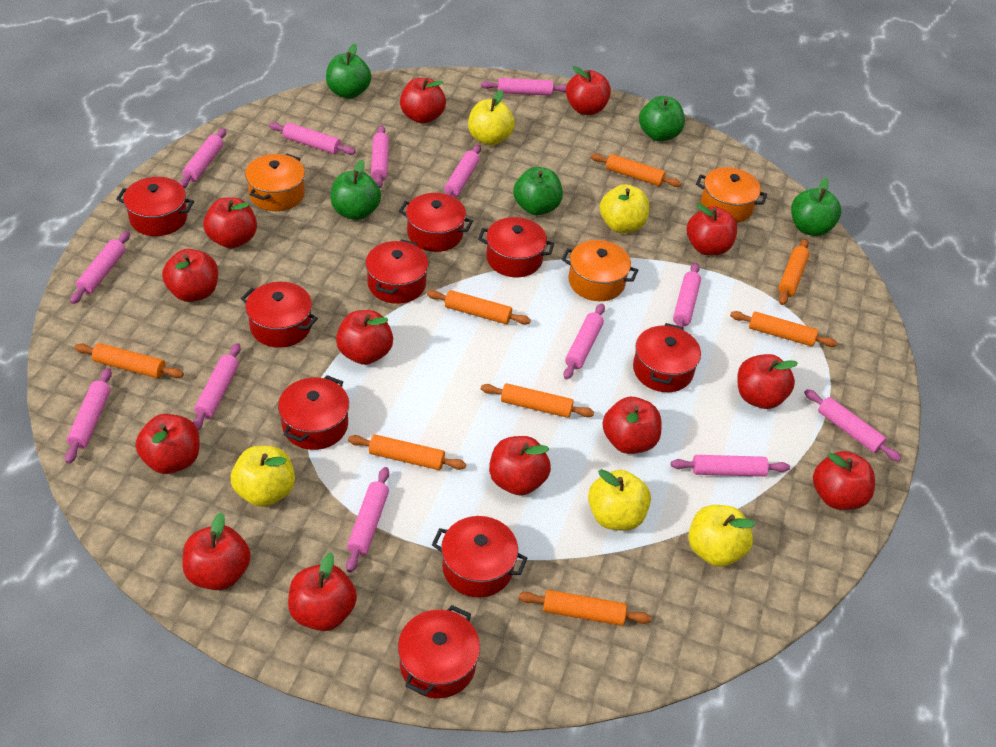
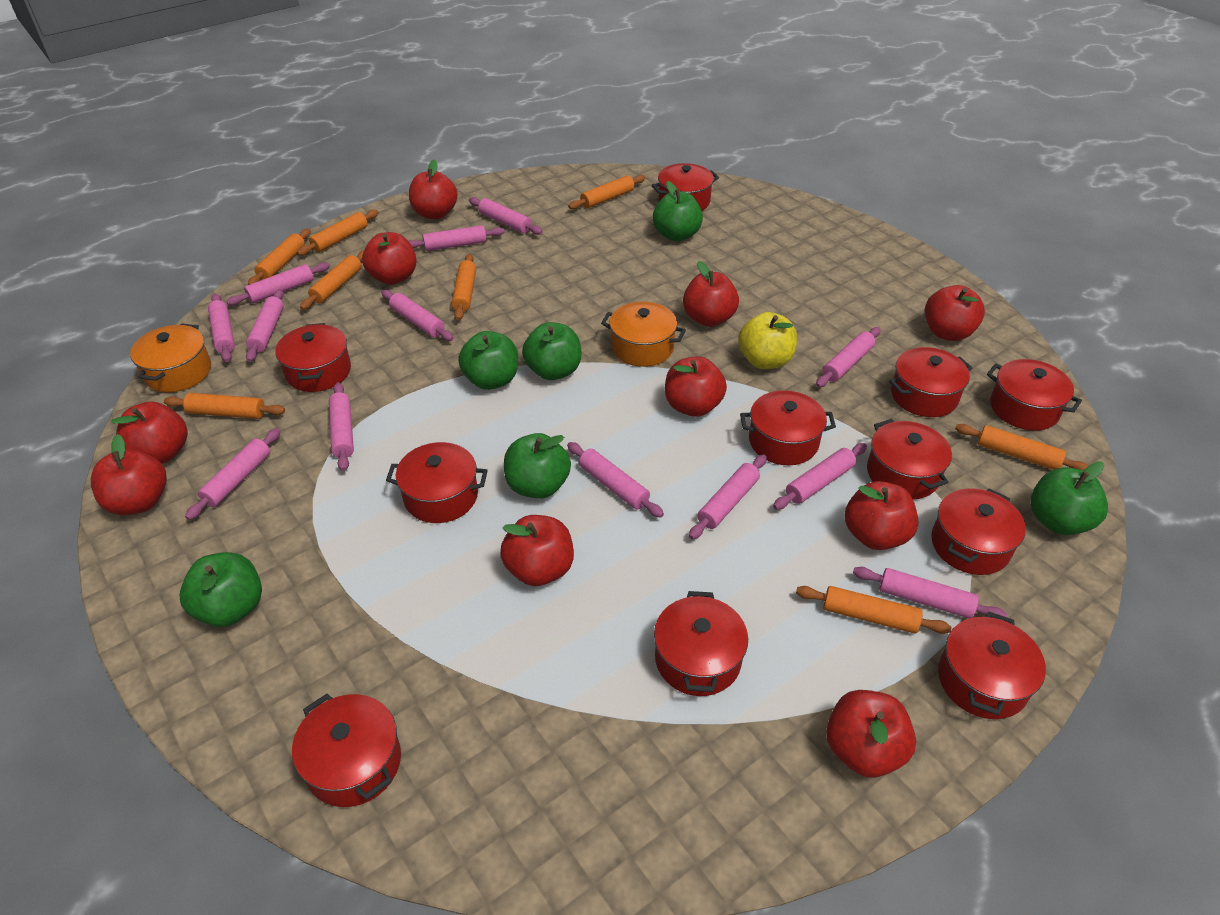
green apple: 5 -> 6
orange pot: 3 -> 2
red apple: 13 -> 10
red pot: 9 -> 11
yellow apple: 5 -> 1

